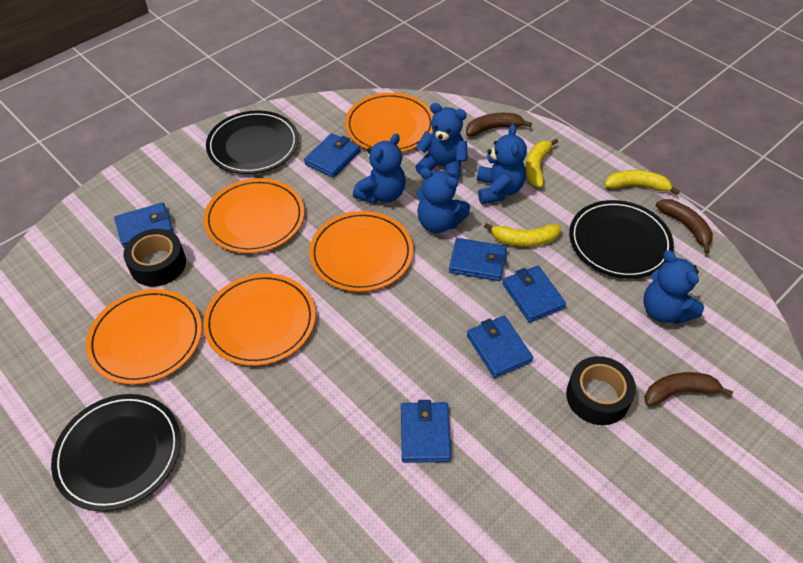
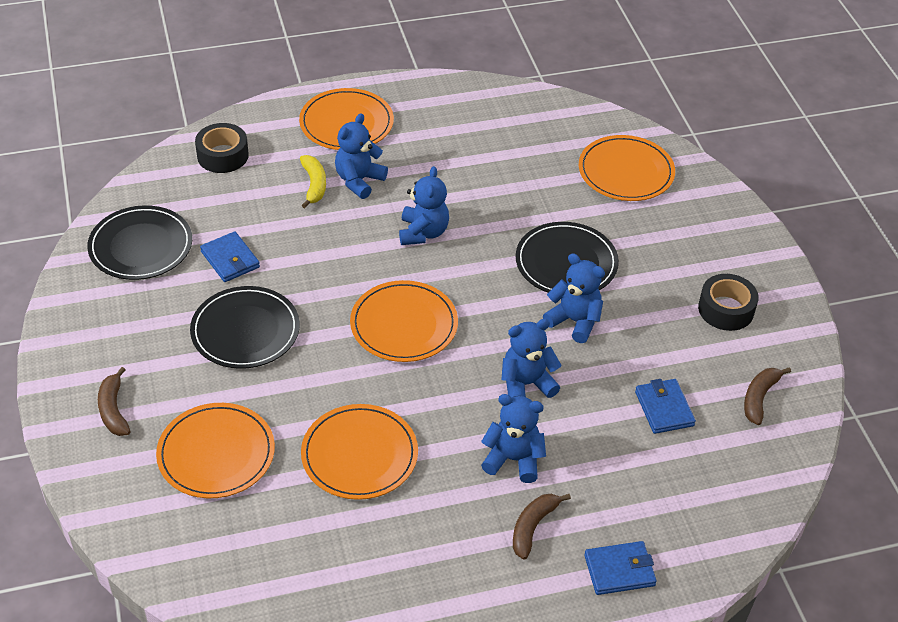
blue wallet: 6 -> 3
yellow banana: 3 -> 1

